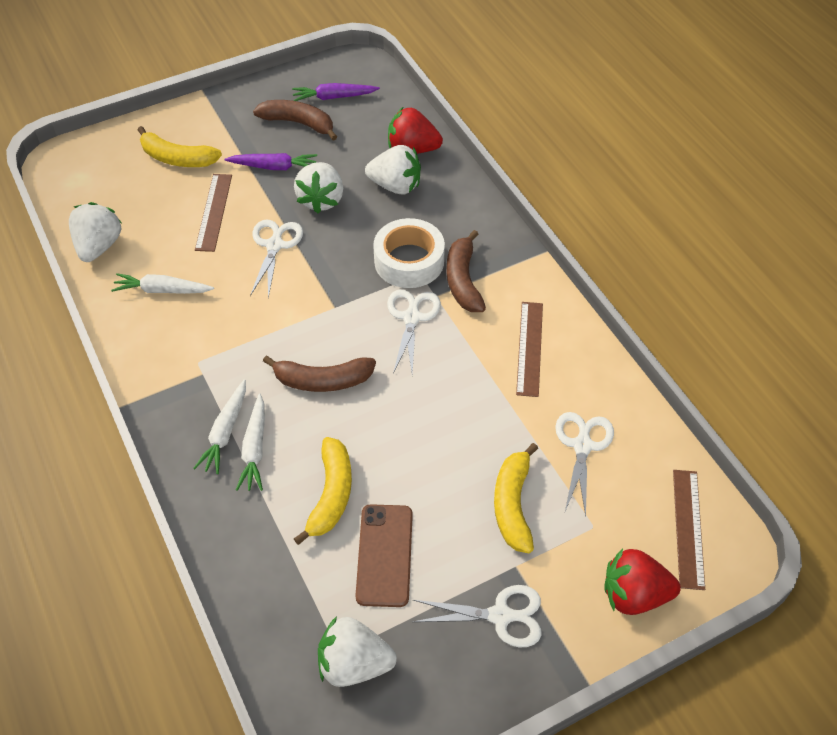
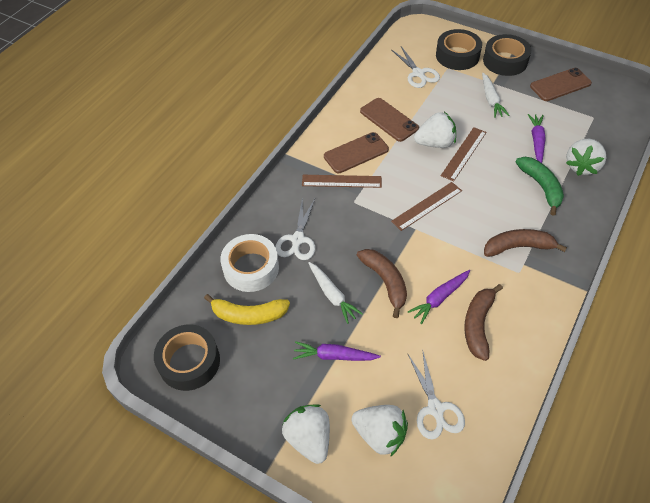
black tape: 0 -> 3
brown phone: 1 -> 3
green banana: 0 -> 1
purple carrot: 2 -> 3
red strawberry: 2 -> 0
white carrot: 3 -> 2
white scissors: 4 -> 3
yellow banana: 3 -> 1

